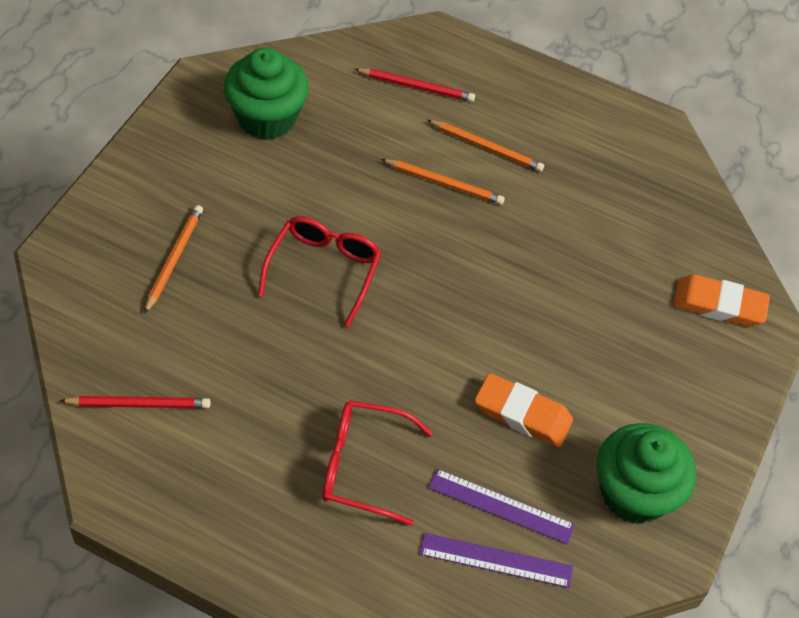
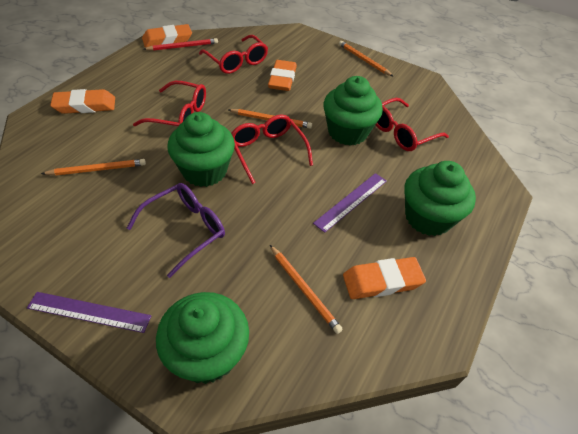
green cupcake: 2 -> 4
orange eraser: 2 -> 4
orange pencil: 3 -> 4
purple glasses: 0 -> 1
red glasses: 2 -> 4
red pencil: 2 -> 1

